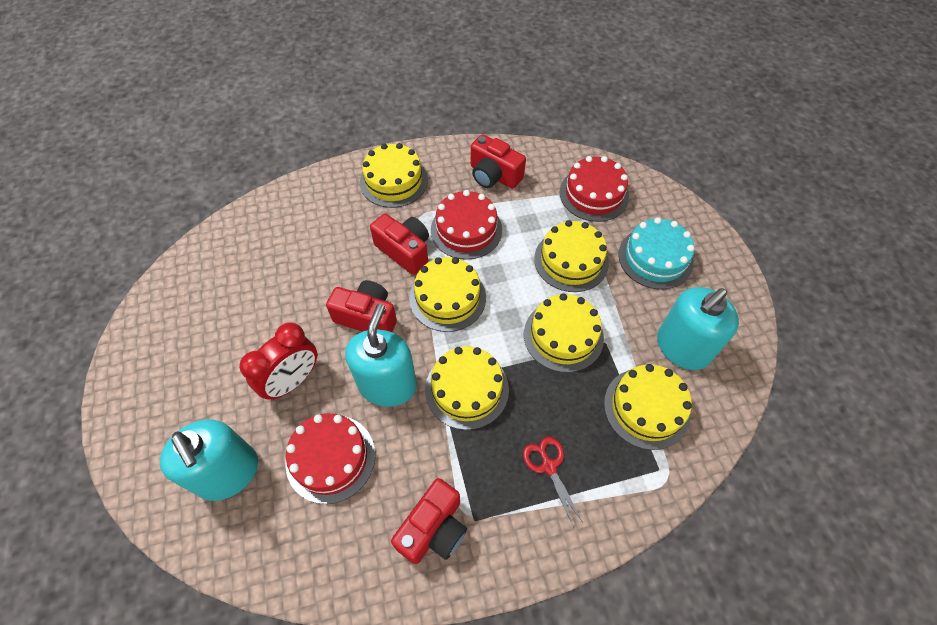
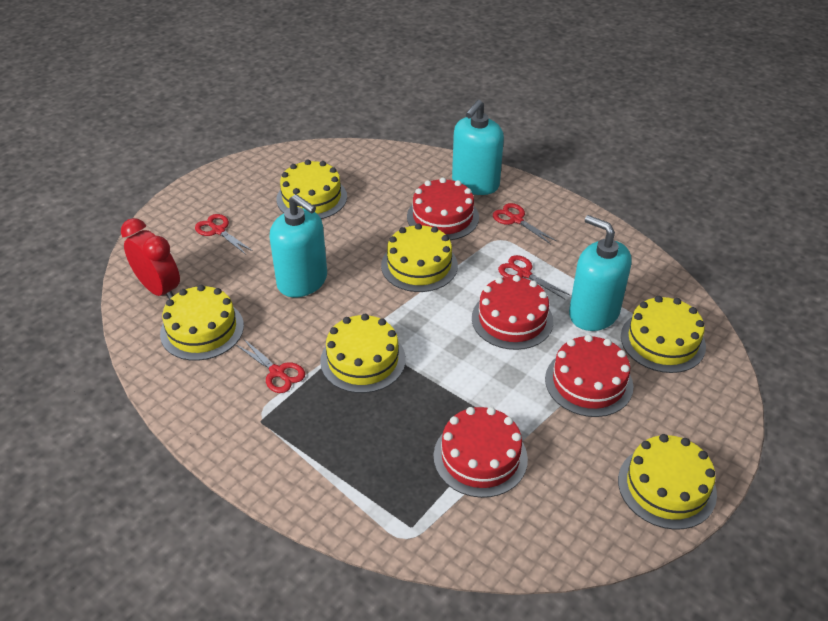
red cake: 3 -> 4
red camera: 4 -> 0
red scissors: 1 -> 4
turquoise cake: 1 -> 0

